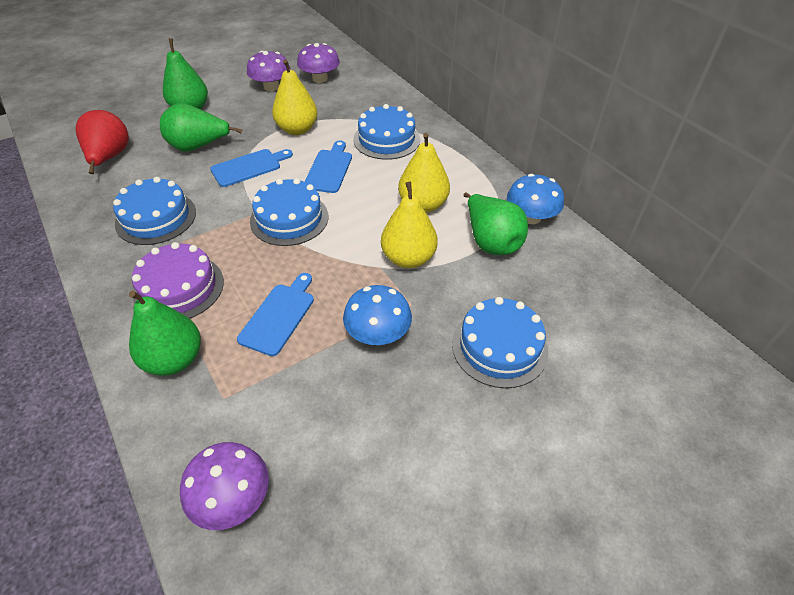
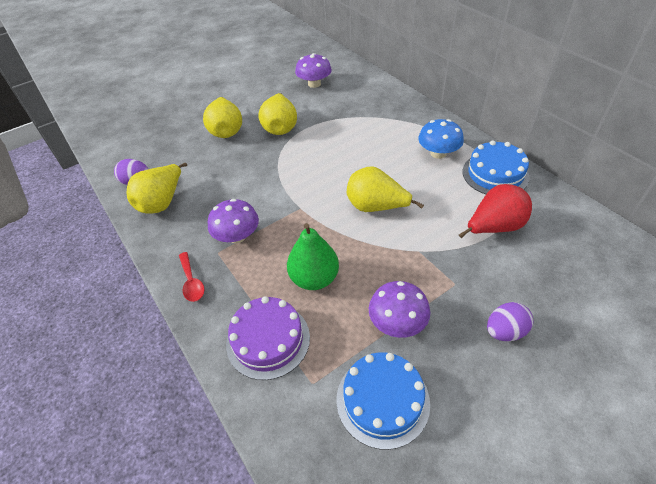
blue cake: 4 -> 2
blue cutting board: 3 -> 0
blue mushroom: 2 -> 1
green pear: 4 -> 1
purple egg: 0 -> 2
red spoon: 0 -> 1
yellow pear: 3 -> 4

